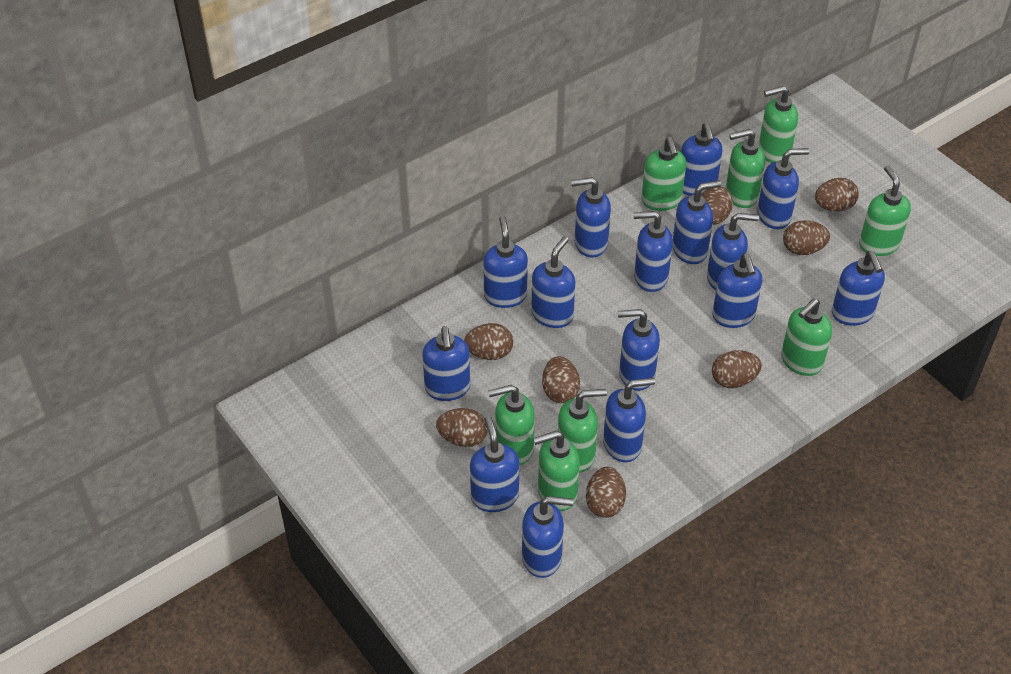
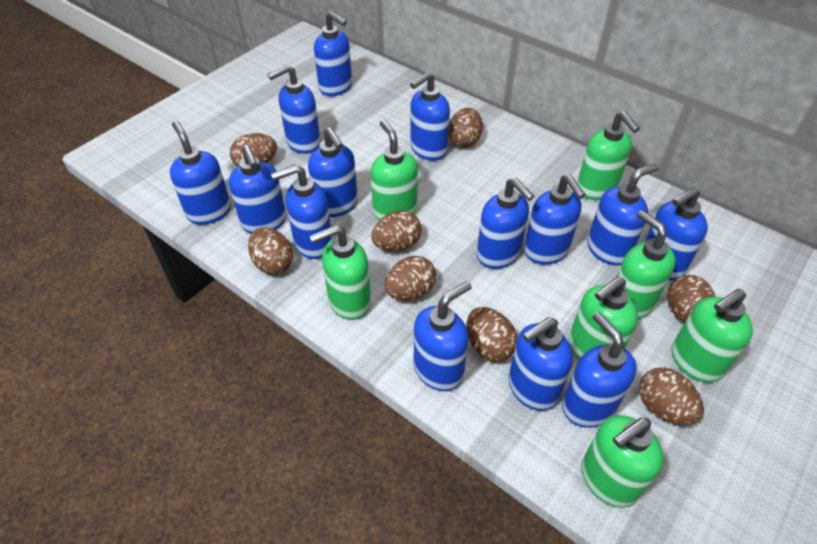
blue soap dispenser: 15 -> 14
green soap dispenser: 8 -> 7

